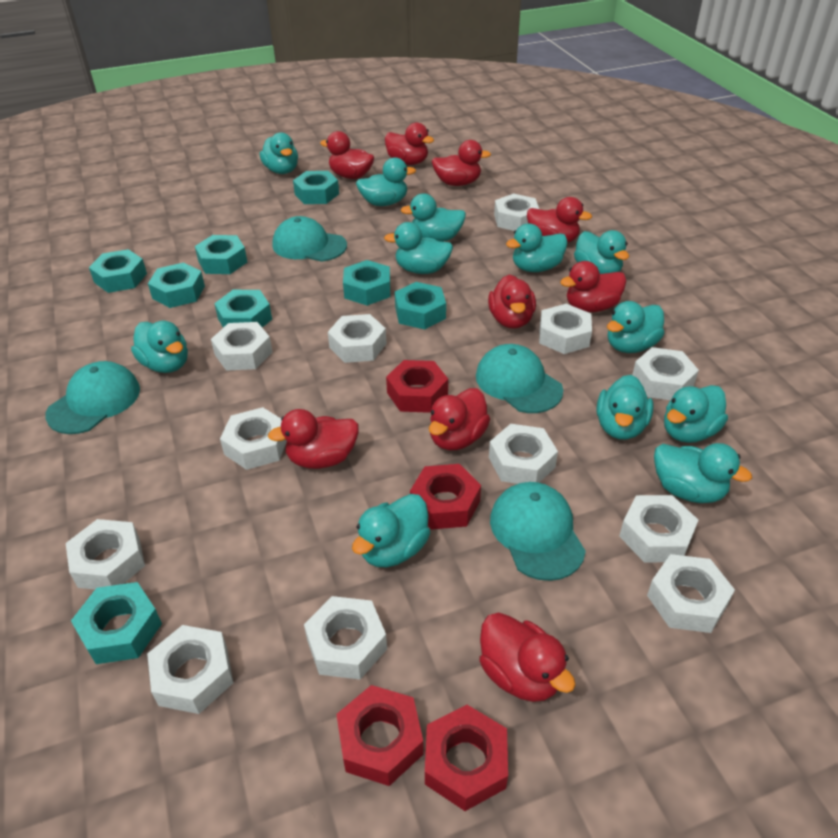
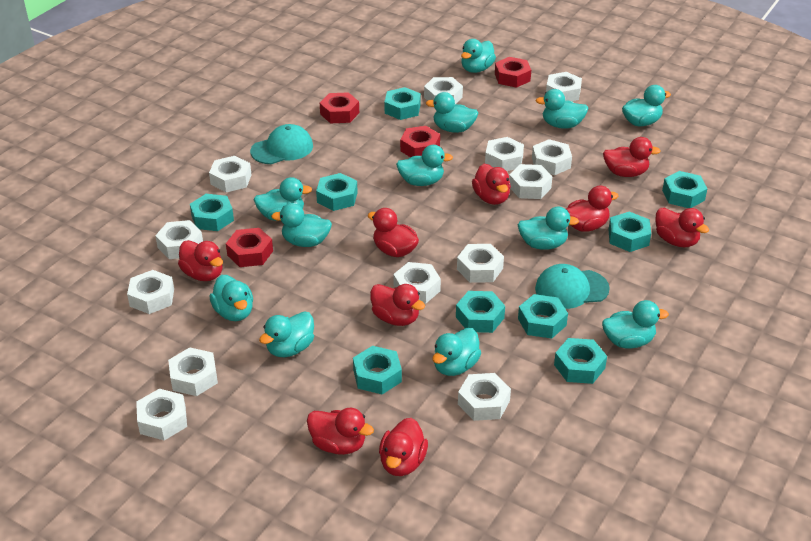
turquoise cap: 4 -> 2
turquoise nut: 8 -> 9
white nut: 12 -> 13

